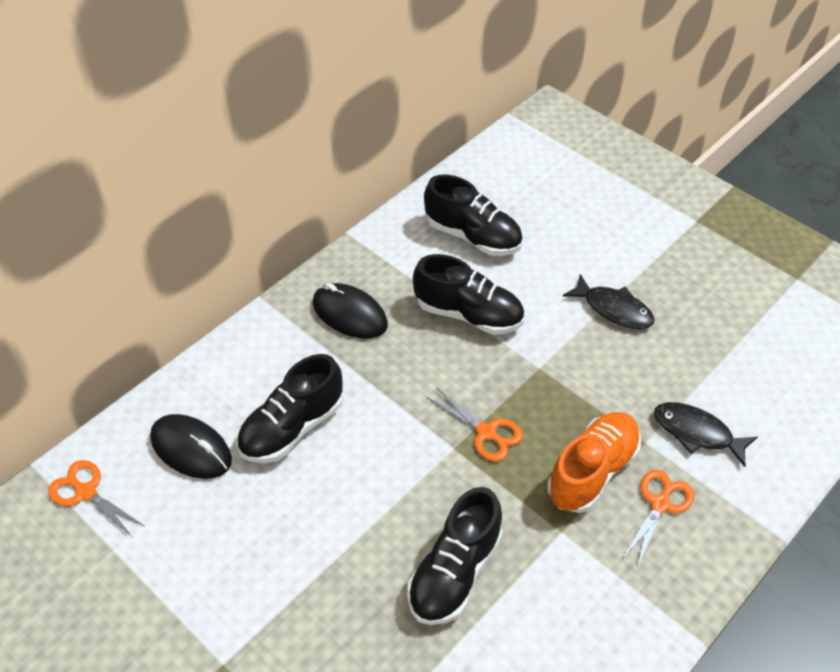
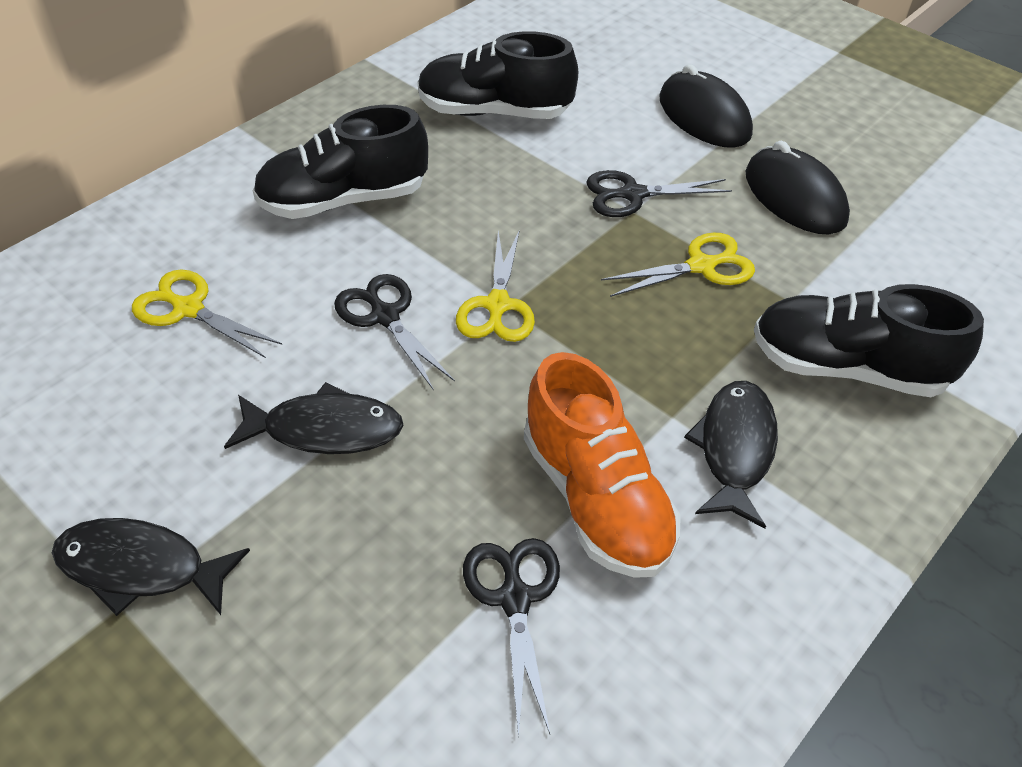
black fish: 2 -> 3
black scissors: 0 -> 3
black shoe: 4 -> 3
orange scissors: 3 -> 0
yellow scissors: 0 -> 3

